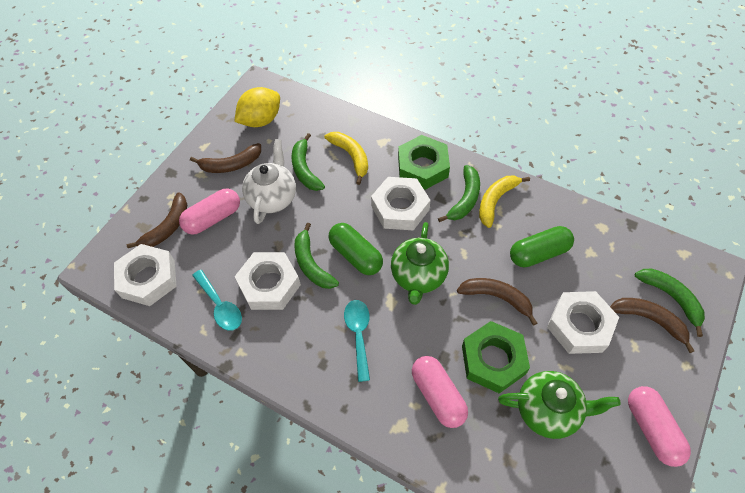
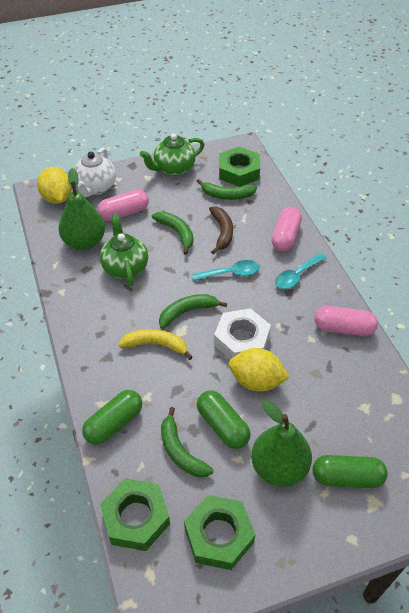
brown banana: 4 -> 1
green capsule: 2 -> 3
green nut: 2 -> 3
green pear: 0 -> 2
white nut: 4 -> 1
yellow banana: 2 -> 1
yellow lemon: 1 -> 2

